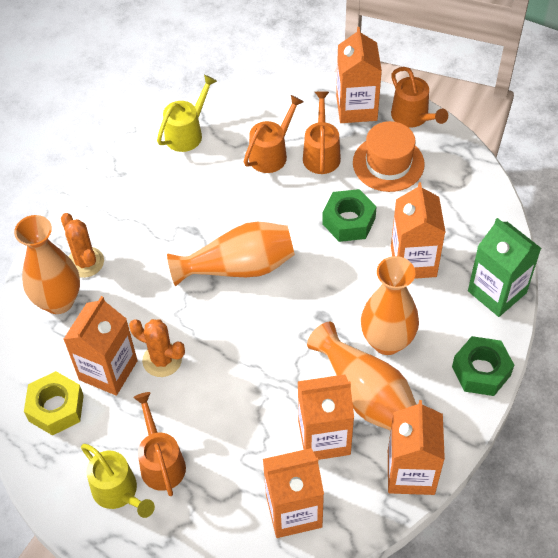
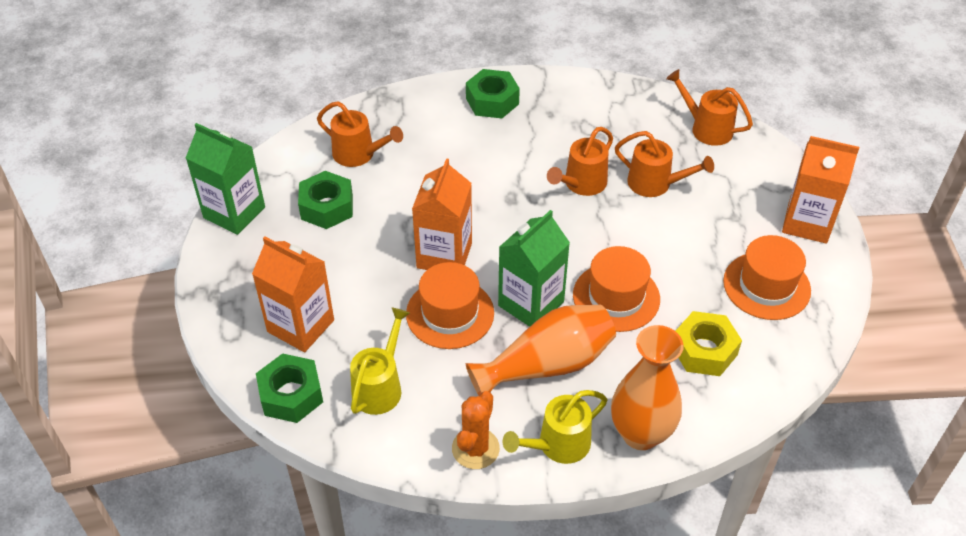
green carton: 1 -> 2
green nut: 2 -> 3
orange cactus: 2 -> 1
orange carton: 6 -> 3
orange hat: 1 -> 3
orange vase: 4 -> 2

